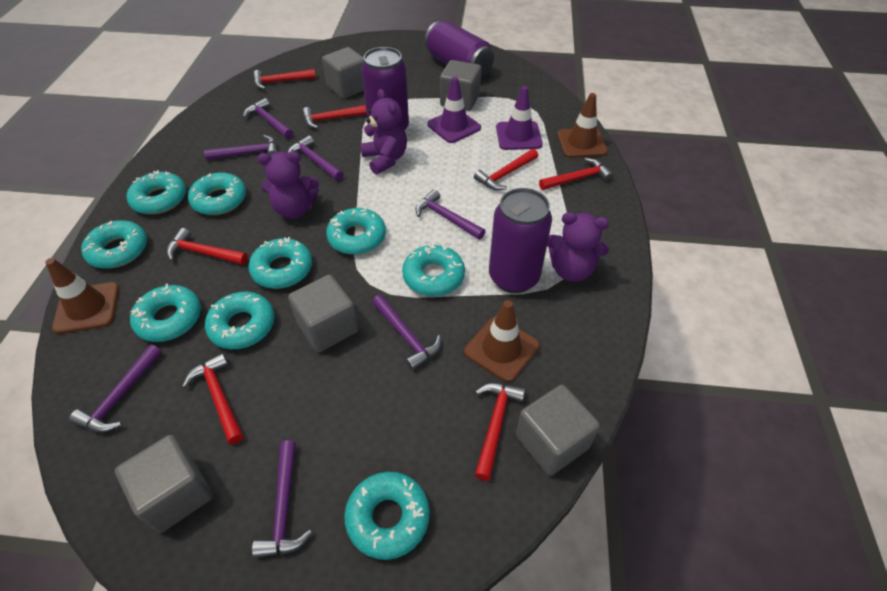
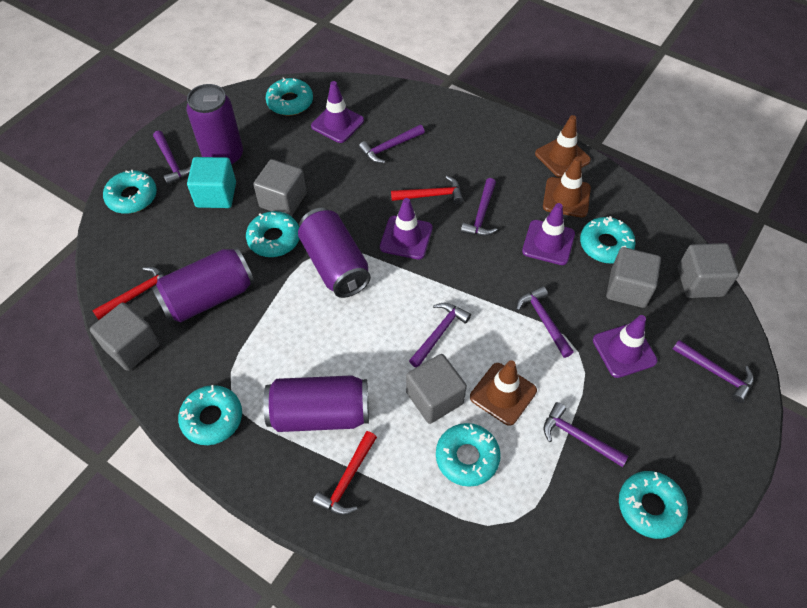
purple can: 3 -> 4
purple teddy bear: 3 -> 0
purple traffic cone: 2 -> 4
red hammer: 7 -> 3
turquoise cube: 0 -> 1
turquoise donut: 9 -> 7

